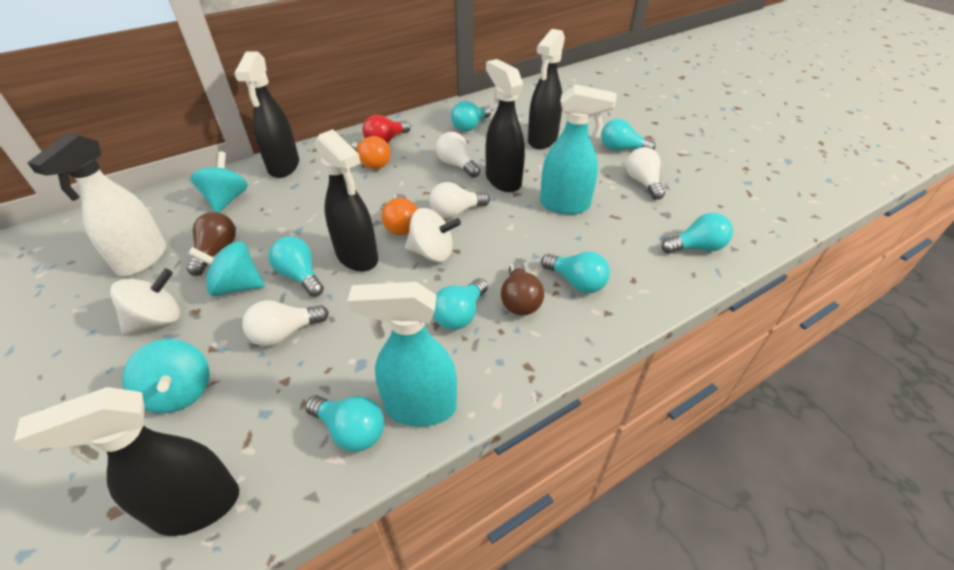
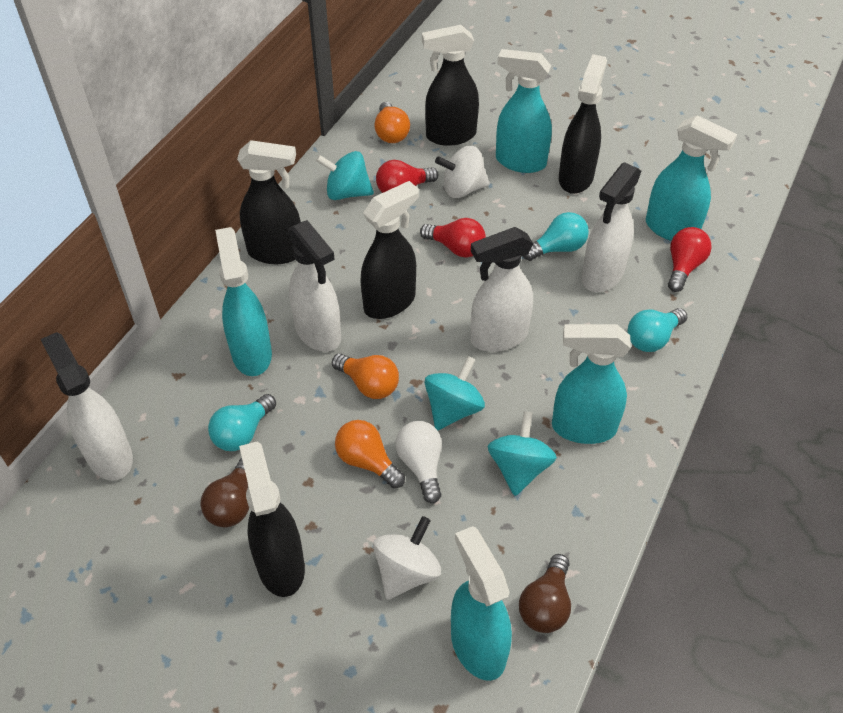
orange light bulb: 2 -> 3
red light bulb: 1 -> 3
turquoise light bulb: 7 -> 3
turquoise spray bottle: 2 -> 5
white light bulb: 4 -> 1
white spray bottle: 1 -> 4

